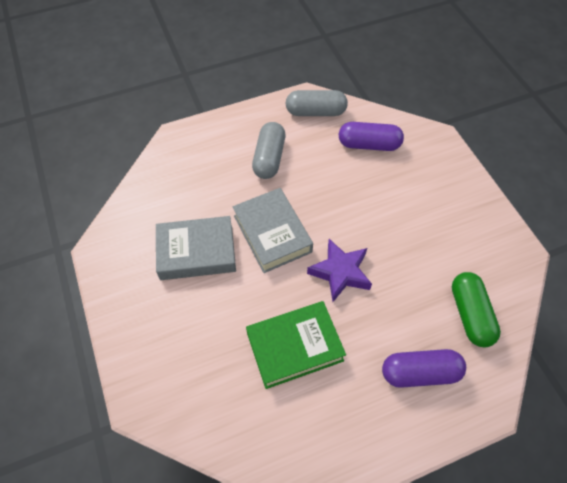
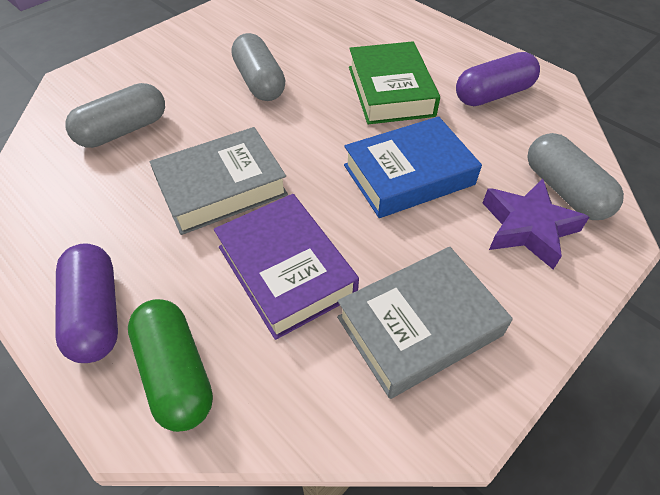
blue book: 0 -> 1
grey capsule: 2 -> 3
purple book: 0 -> 1

